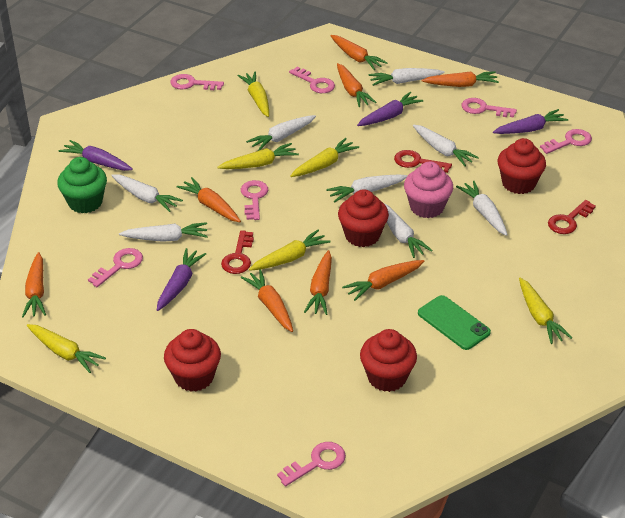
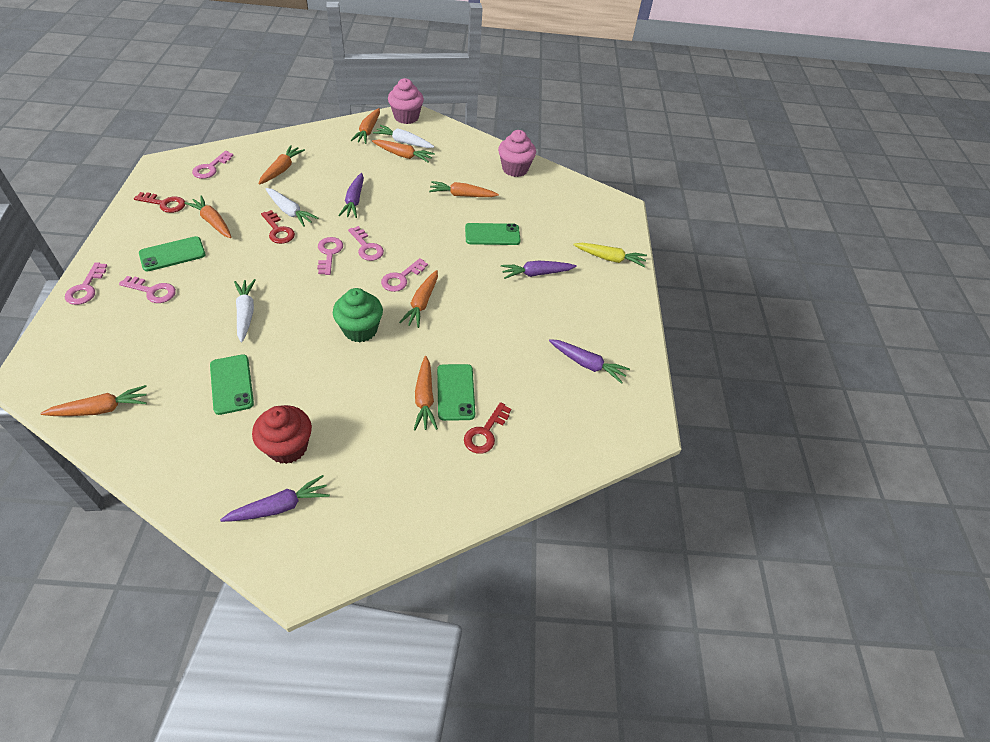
green phone: 1 -> 4
pink cupcake: 1 -> 2
pink key: 7 -> 6
red cupcake: 4 -> 1
white carrot: 8 -> 3
yellow carrot: 6 -> 1

